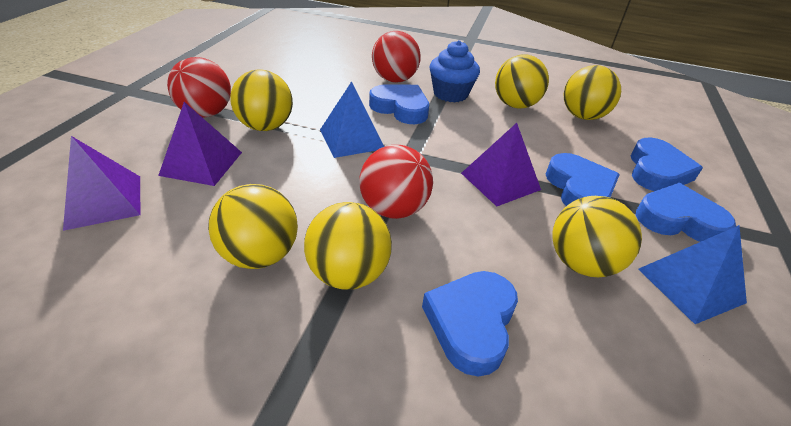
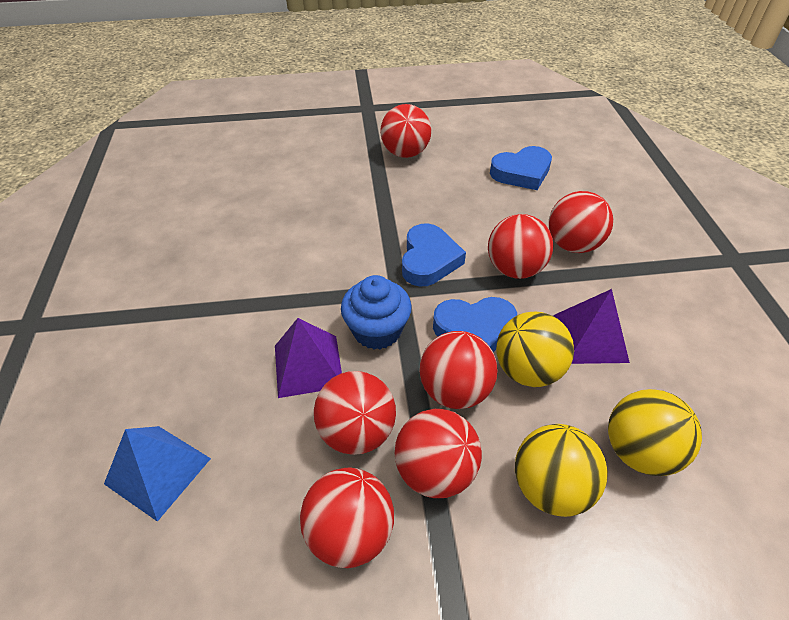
blue heart: 5 -> 3
blue pyramid: 2 -> 1
purple pyramid: 3 -> 2
red ball: 3 -> 7
yellow ball: 6 -> 3

